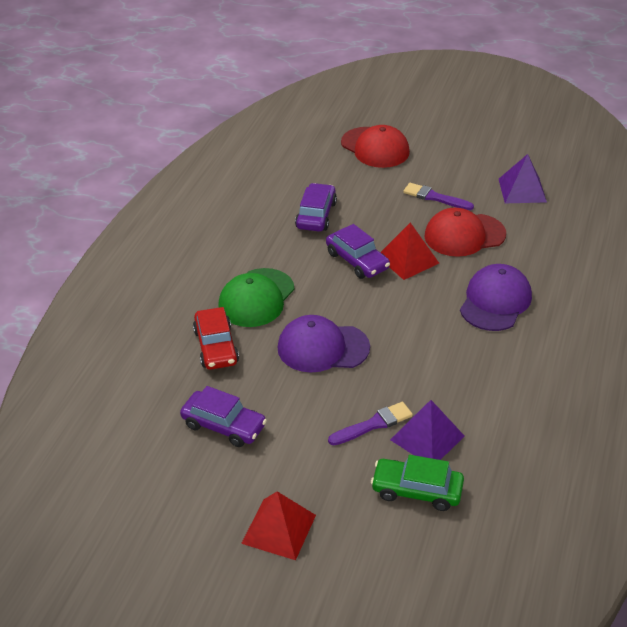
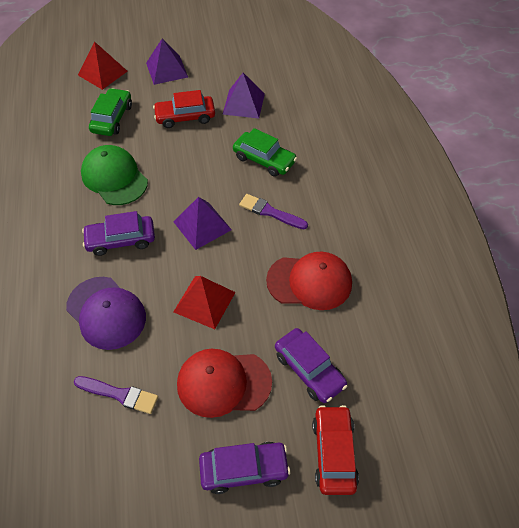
green car: 1 -> 2
purple cap: 2 -> 1
purple pyramid: 2 -> 3
red car: 1 -> 2

